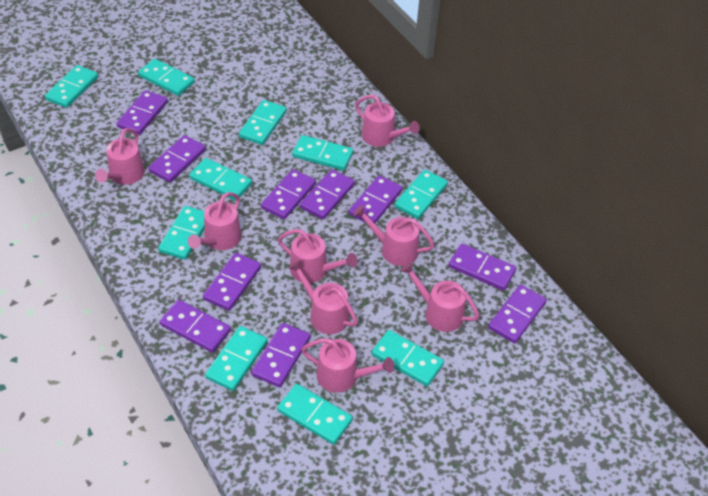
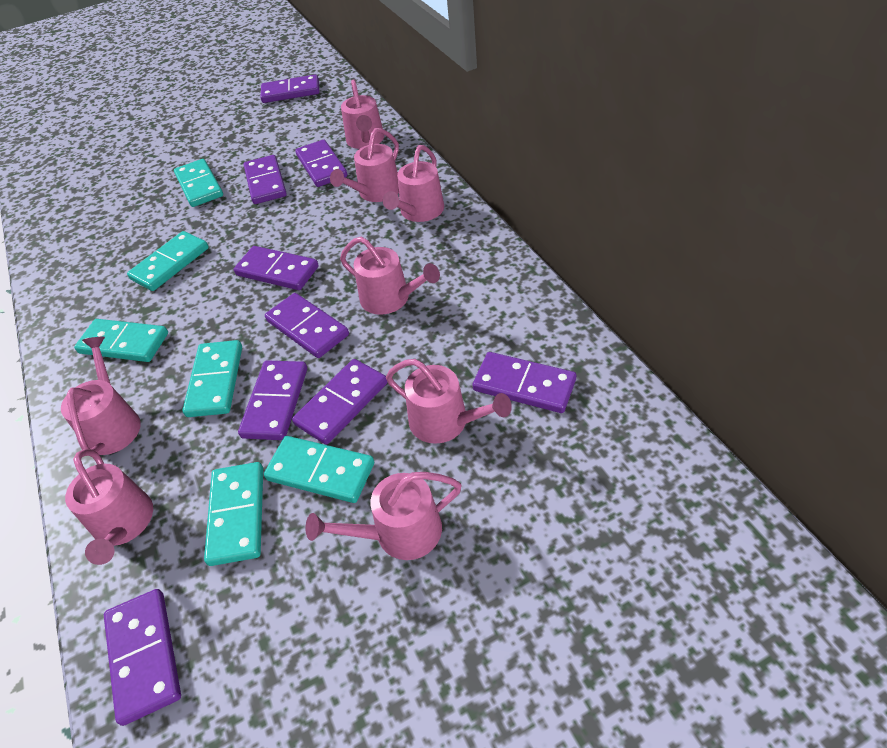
purple domino: 10 -> 9
turquoise domino: 10 -> 6

